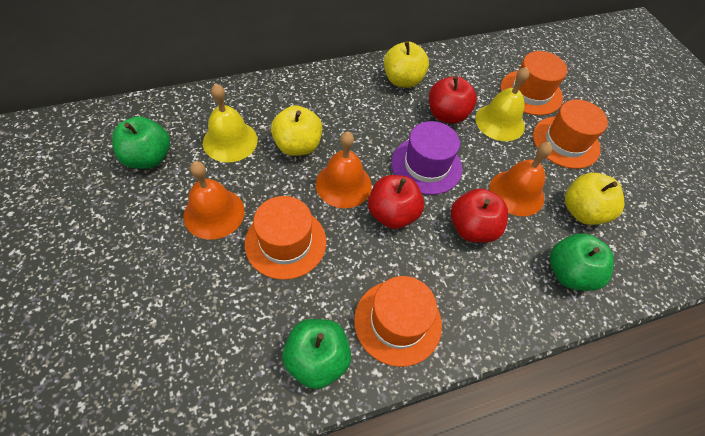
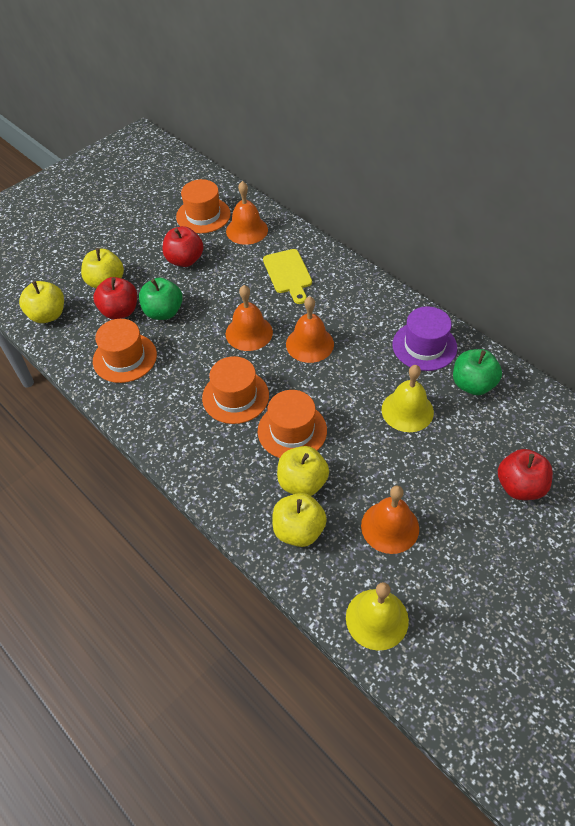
green apple: 3 -> 2
orange bell: 3 -> 4
yellow apple: 3 -> 4
yellow cutting board: 0 -> 1

